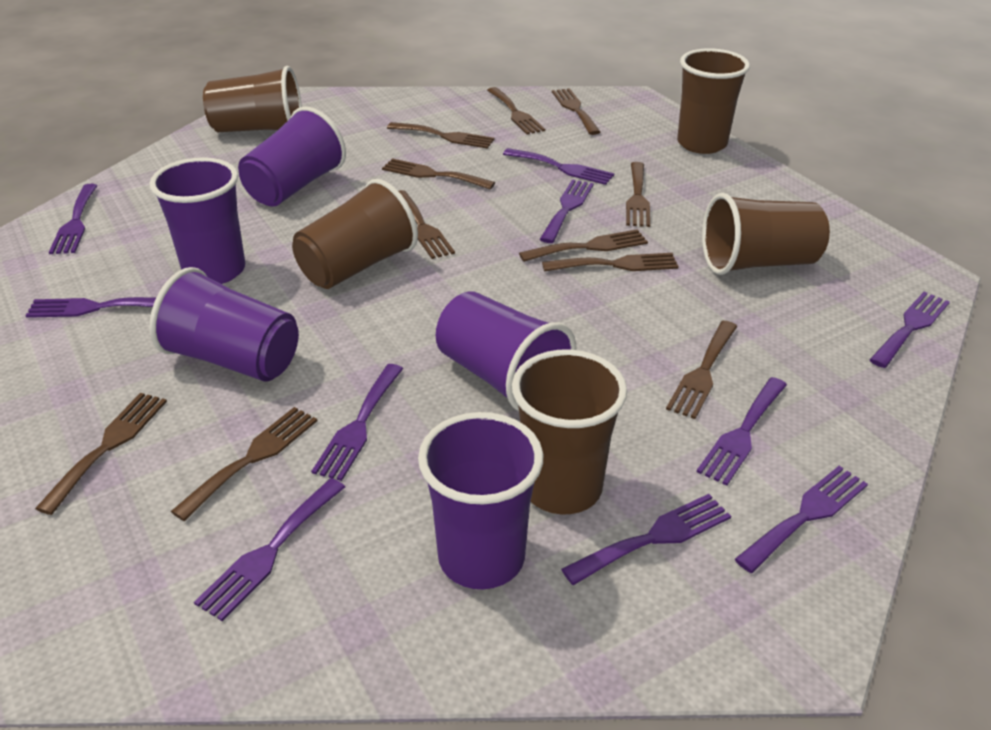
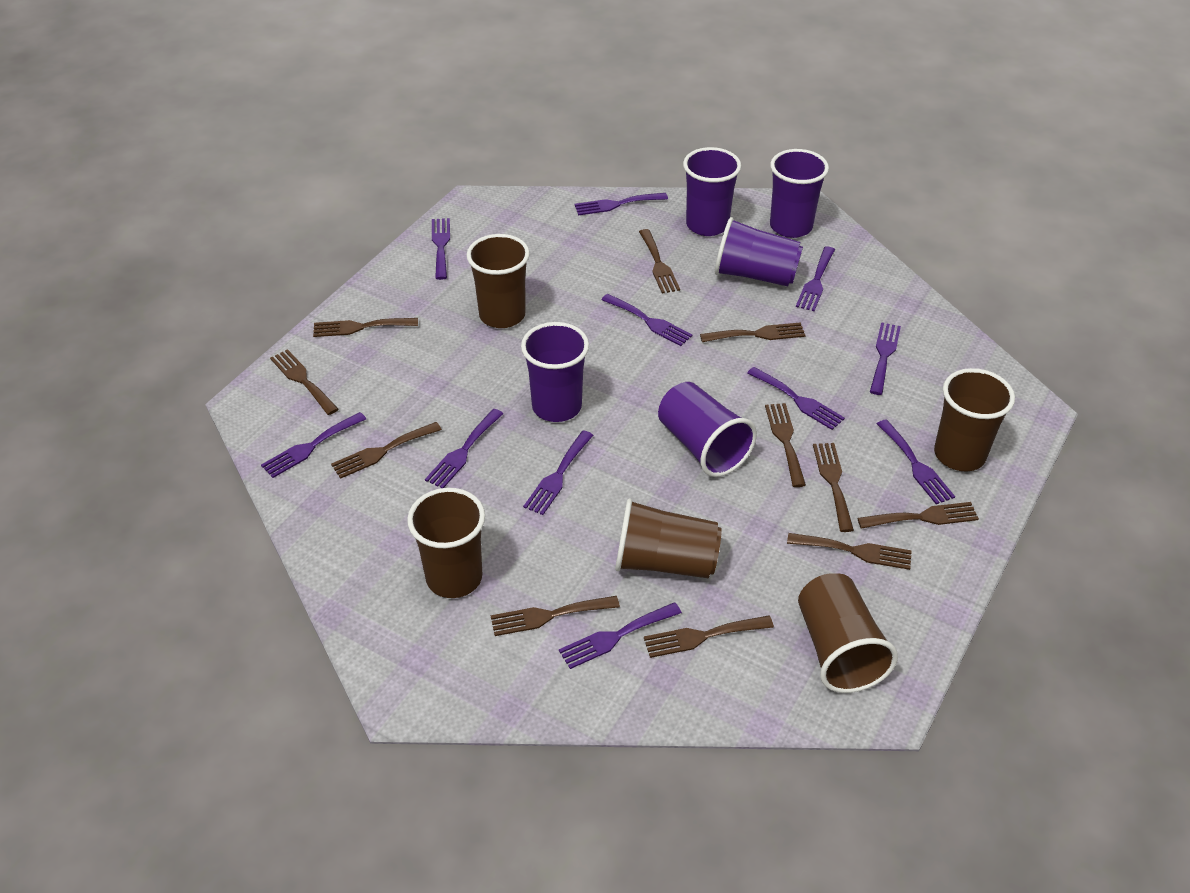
purple fork: 10 -> 11

